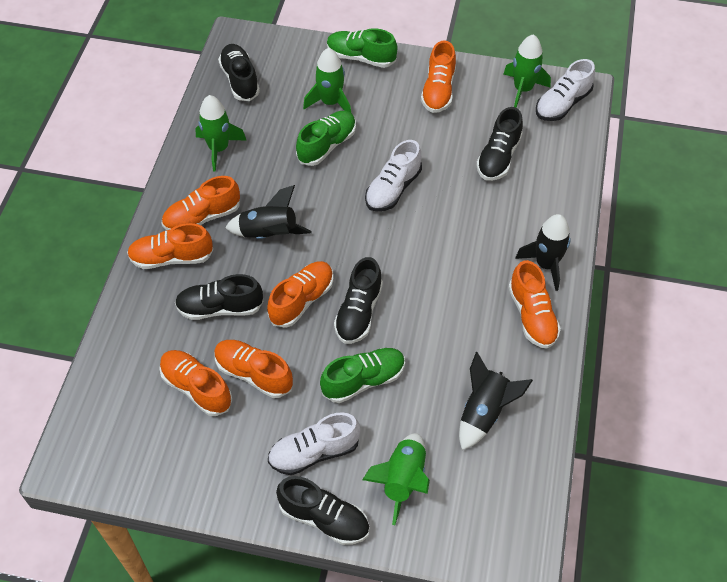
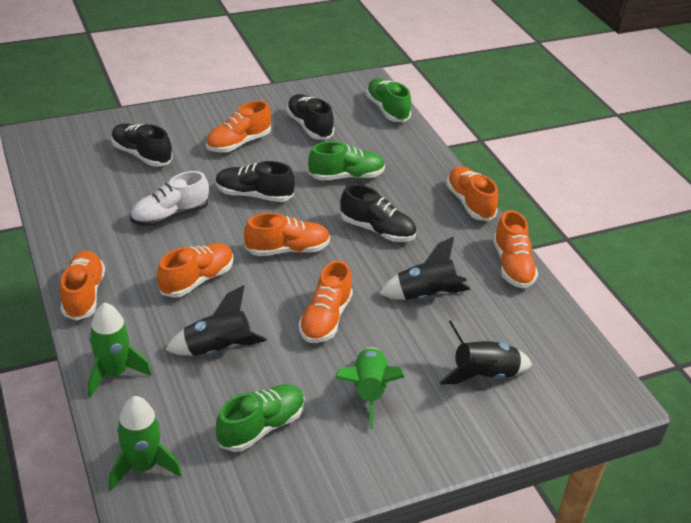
black shoe: 5 -> 4
green rocket: 4 -> 3
white shoe: 3 -> 1

